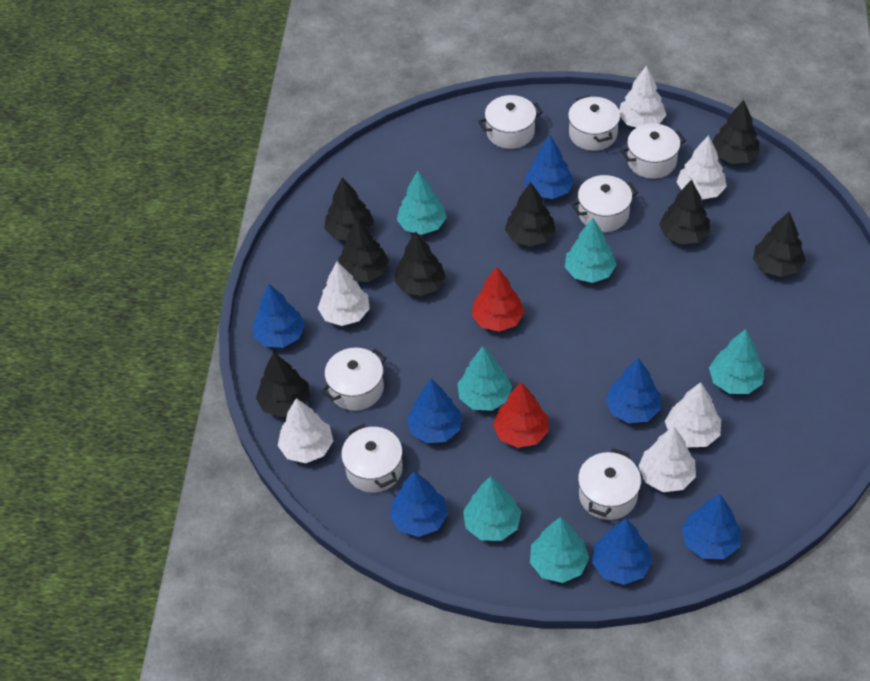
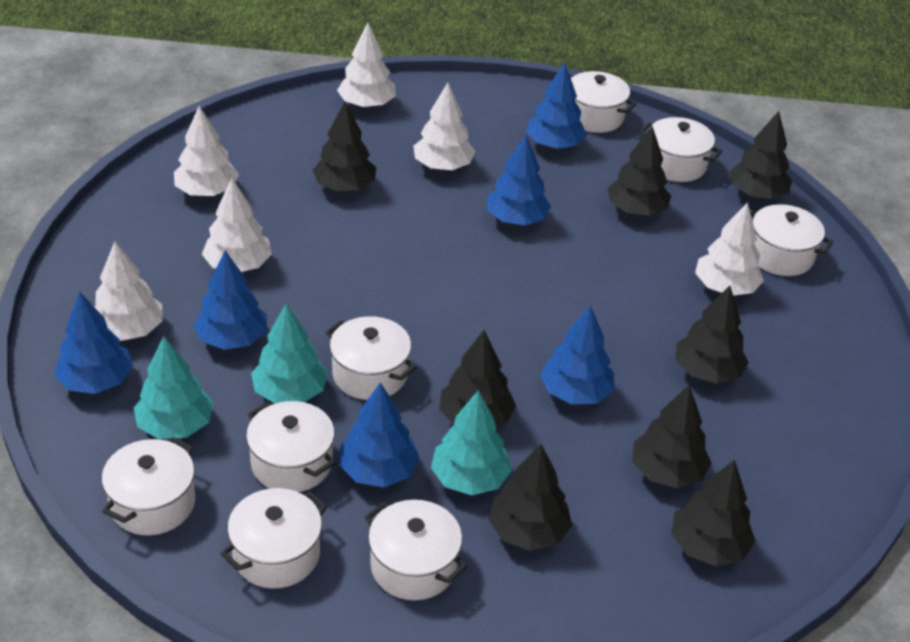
blue tree: 7 -> 6
red tree: 2 -> 0
turquoise tree: 6 -> 3
white pot: 7 -> 8

